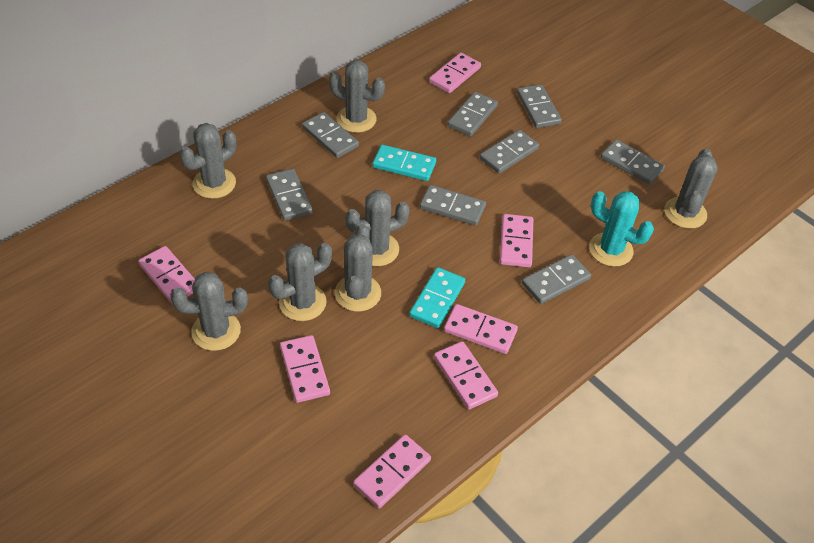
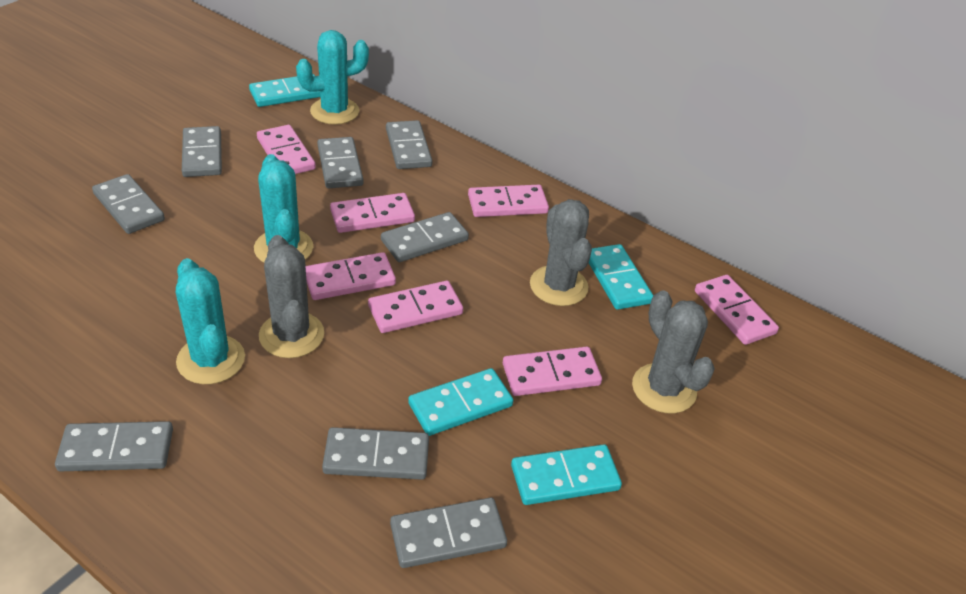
grey cactus: 7 -> 3
turquoise cactus: 1 -> 3
turquoise domino: 2 -> 4

